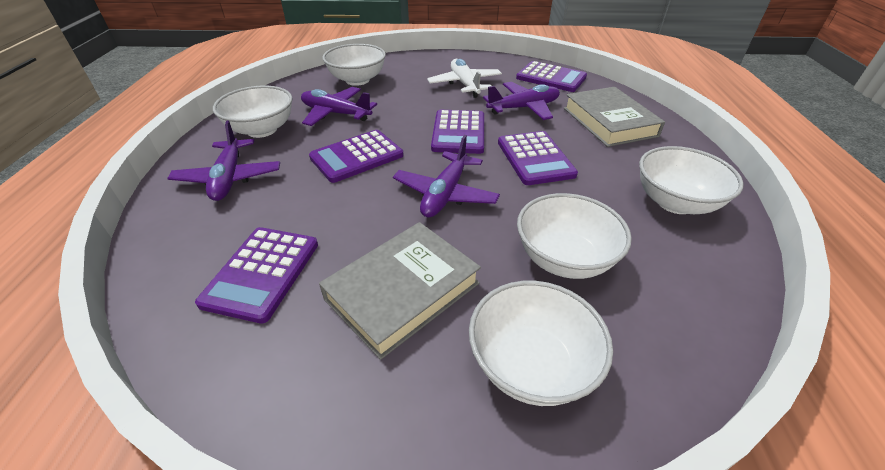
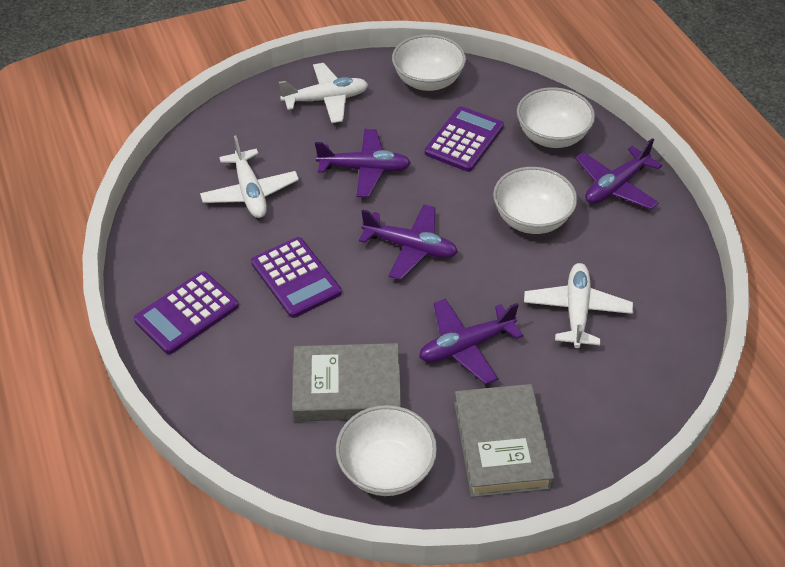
purple calculator: 5 -> 3
white bowl: 5 -> 4
white plane: 1 -> 3

